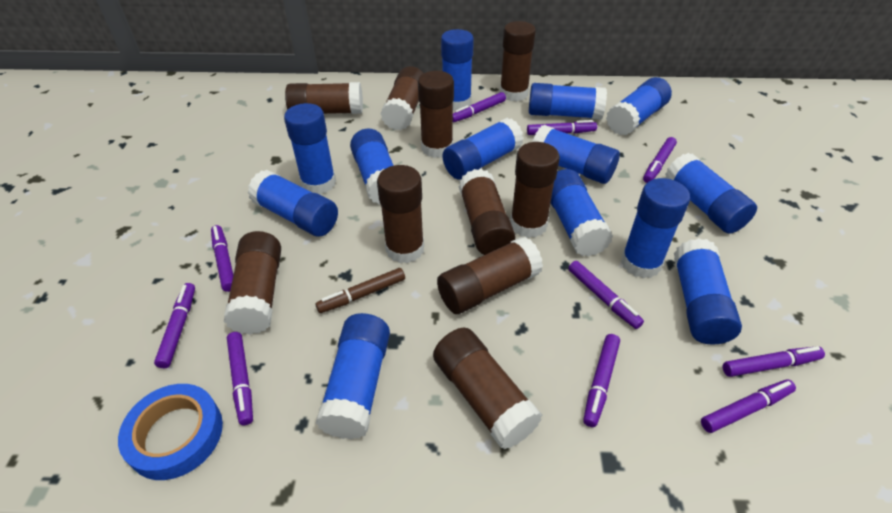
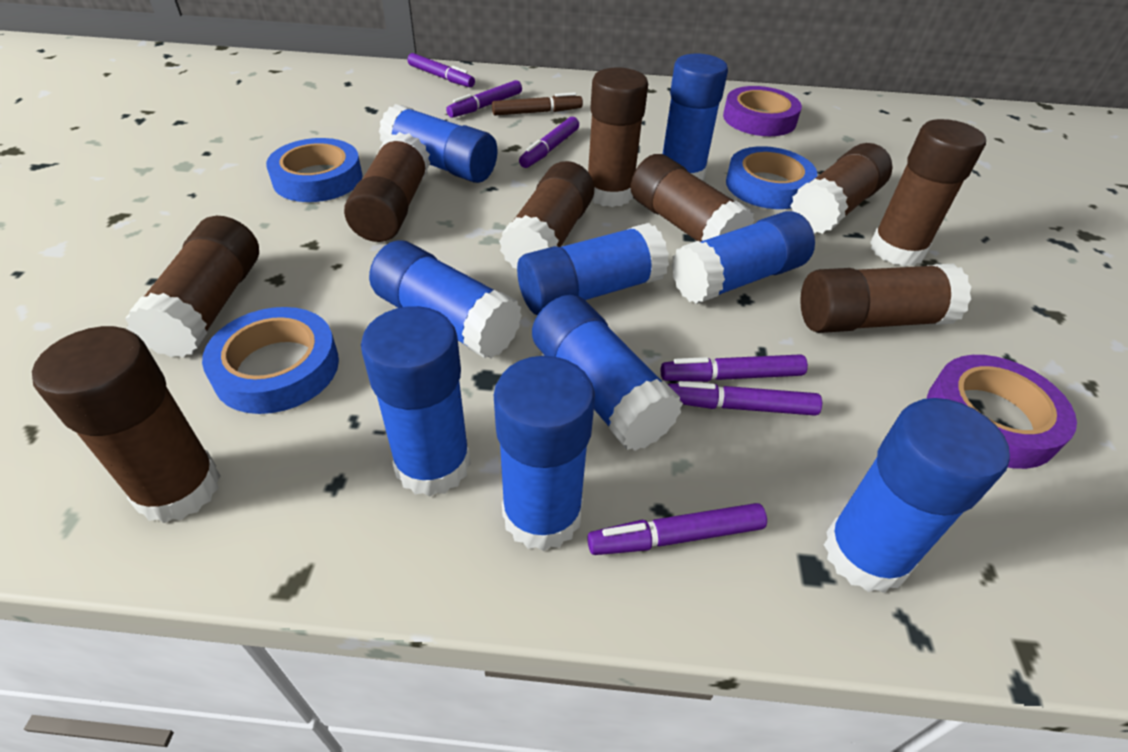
blue glue stick: 13 -> 9
blue tape: 1 -> 3
brown glue stick: 10 -> 9
purple marker: 10 -> 6
purple tape: 0 -> 2

